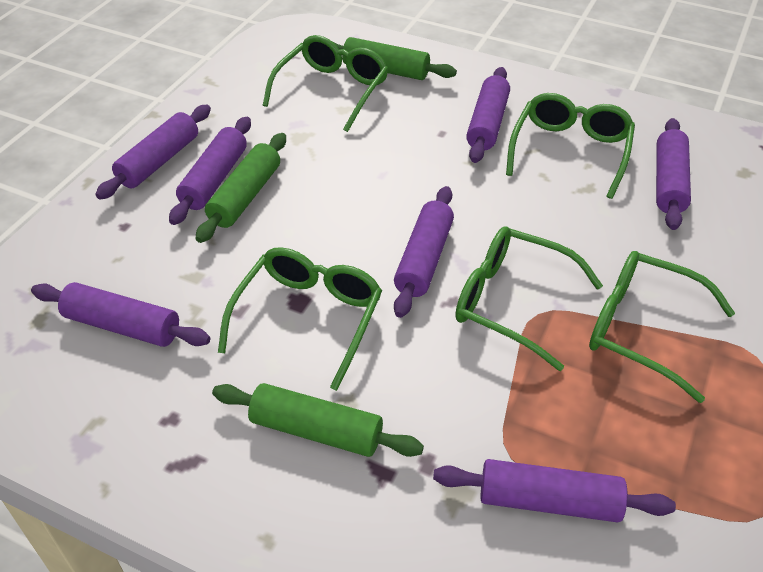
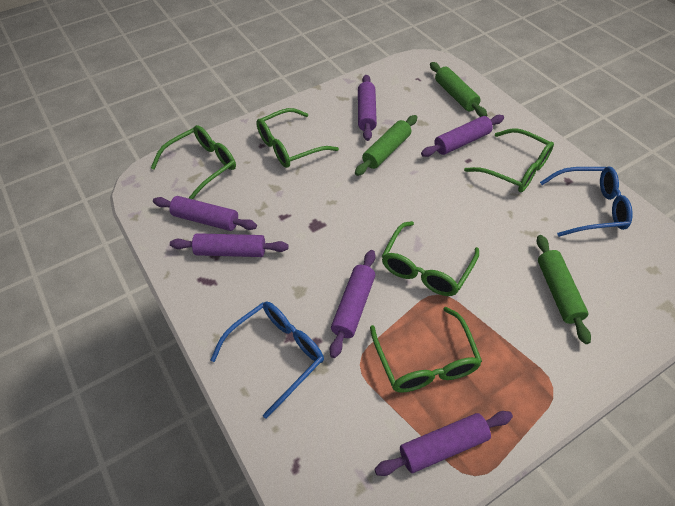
blue glasses: 0 -> 2
purple rolling pin: 7 -> 6

